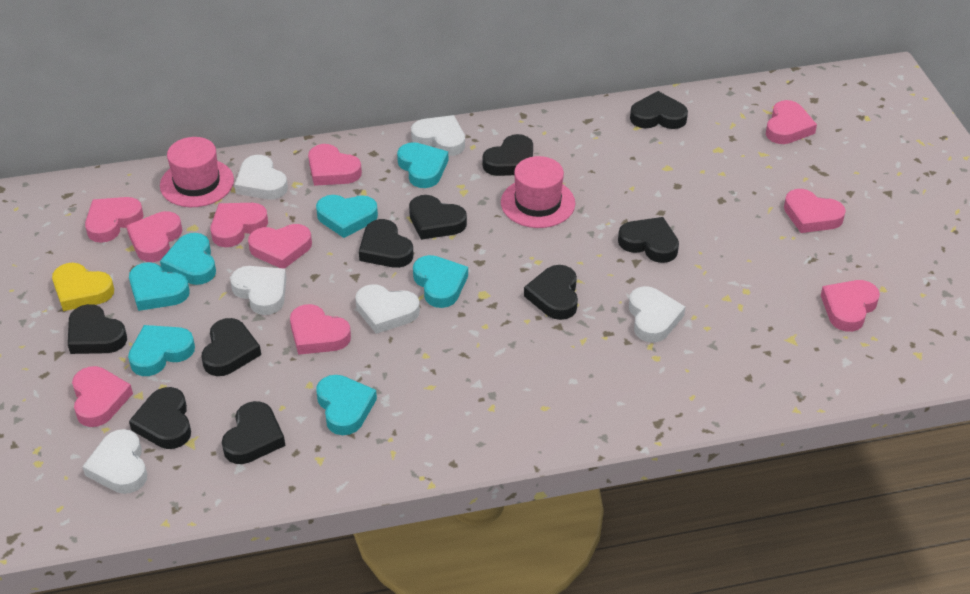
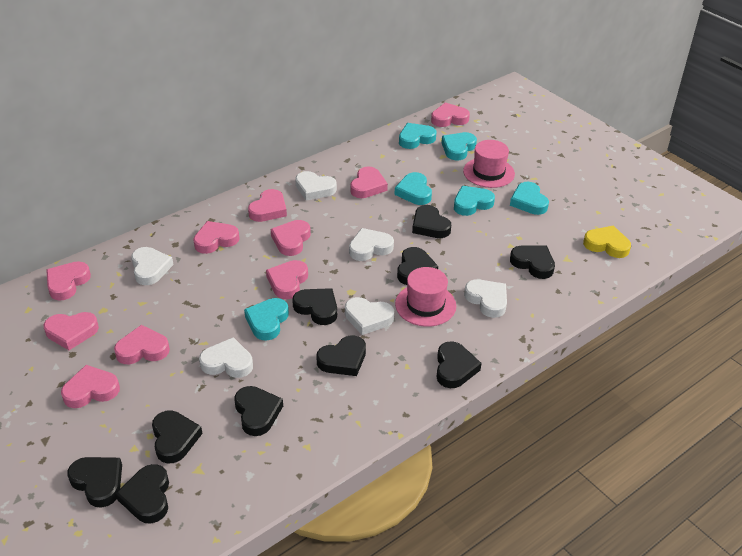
turquoise heart: 7 -> 6

